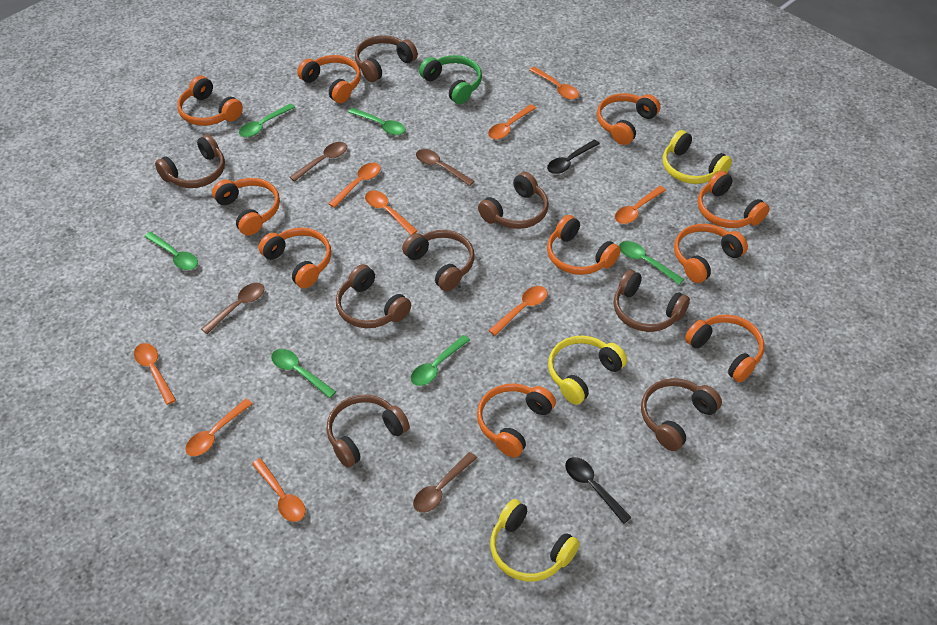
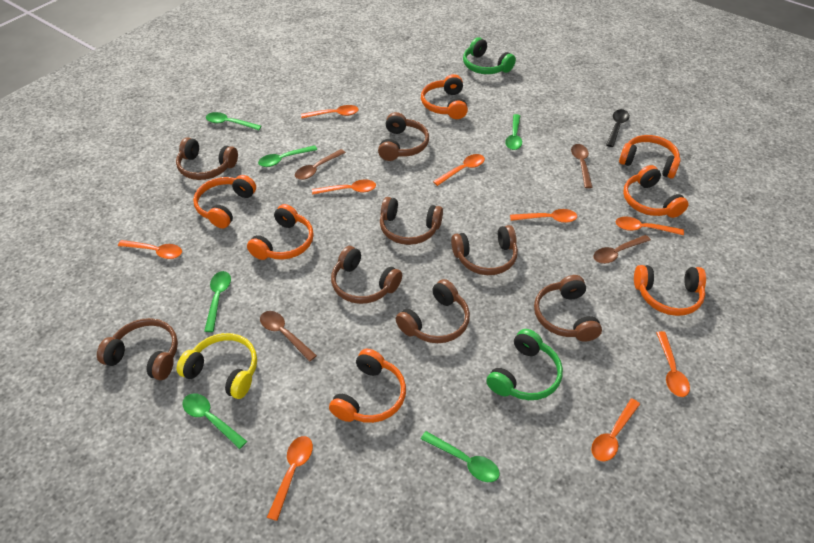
black spoon: 2 -> 1
green headphones: 1 -> 2
orange headphones: 10 -> 7
yellow headphones: 3 -> 1

